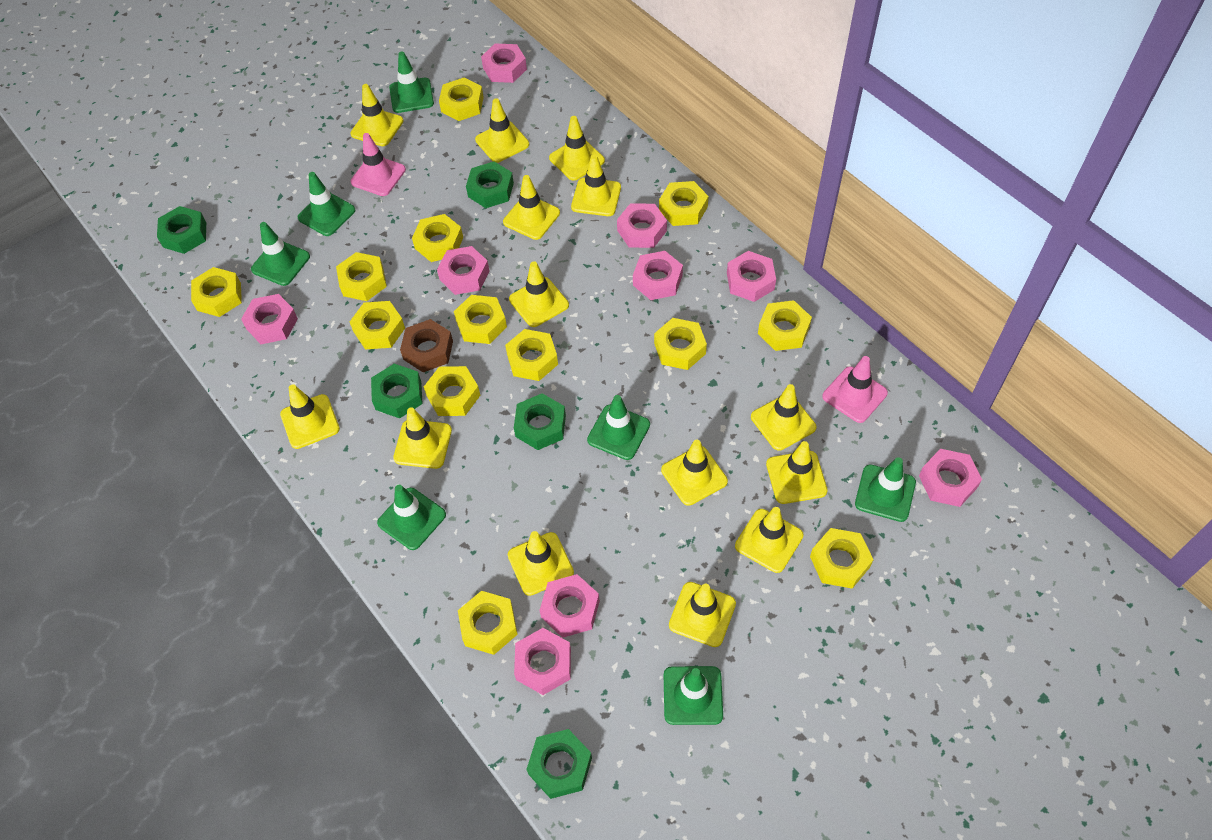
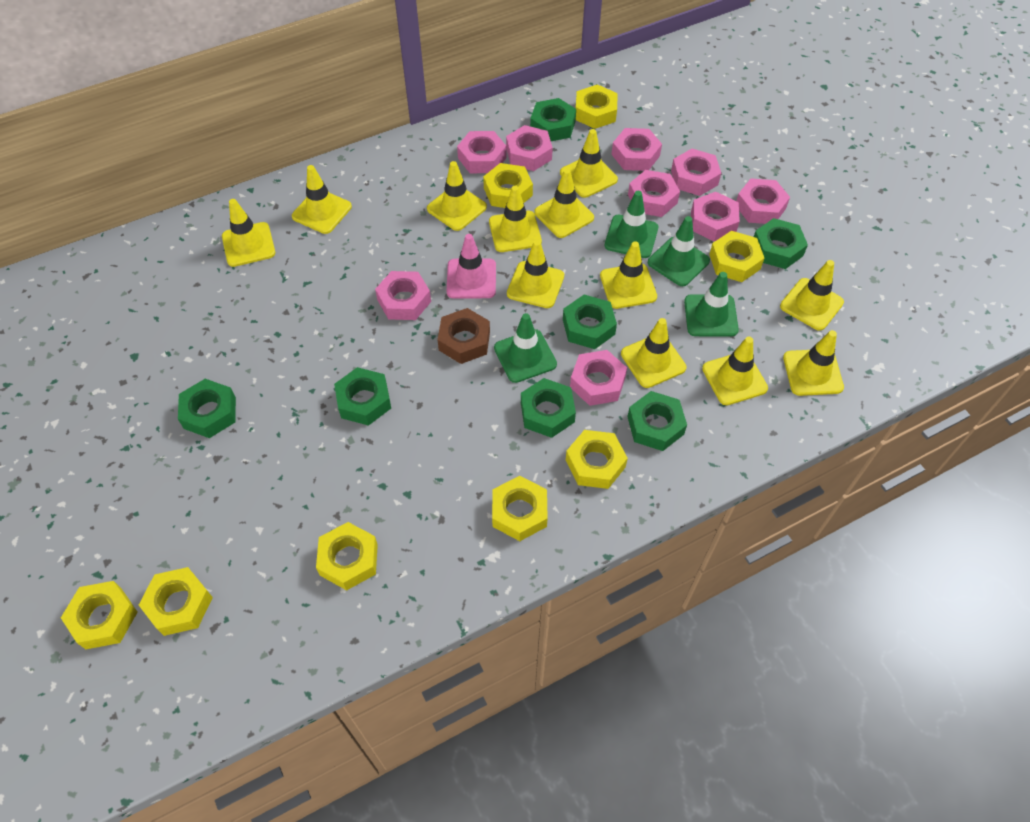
green nut: 5 -> 7
green traffic cone: 7 -> 4
pink traffic cone: 2 -> 1
yellow nut: 13 -> 8
yellow traffic cone: 14 -> 12

